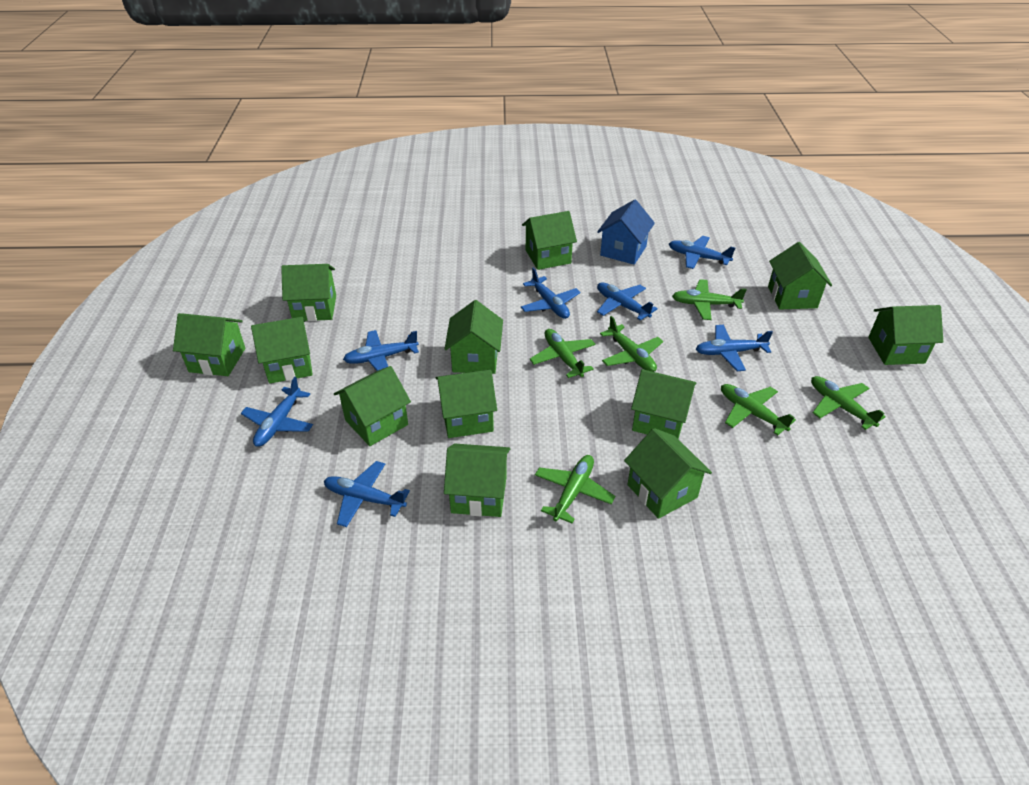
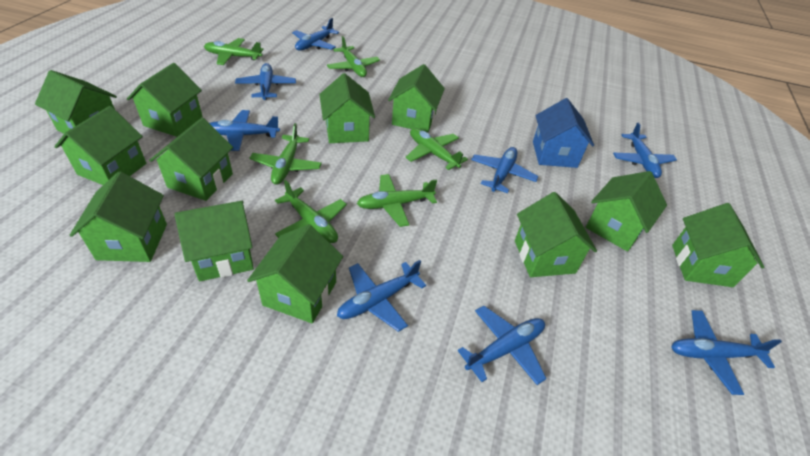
blue plane: 7 -> 8

